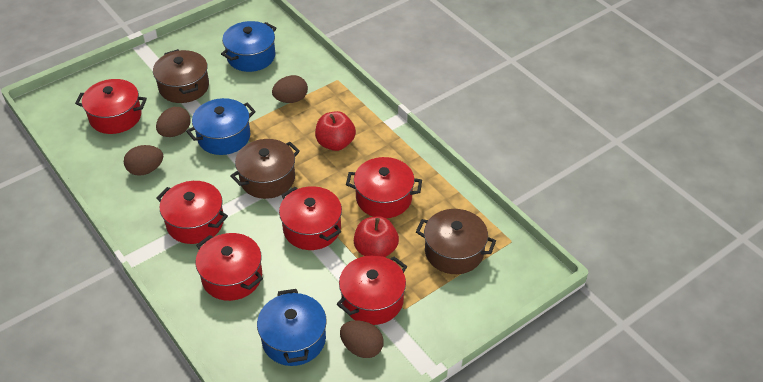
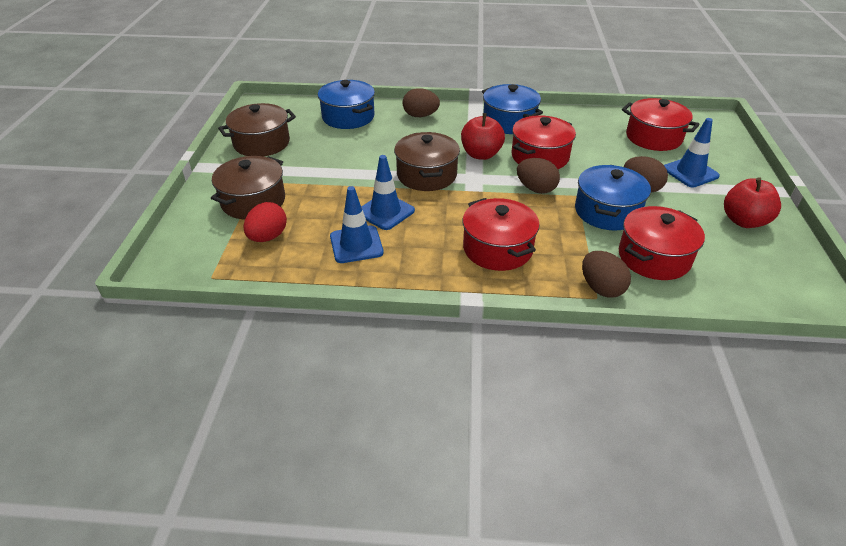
blue traffic cone: 0 -> 3
red egg: 0 -> 1
red pot: 6 -> 4

